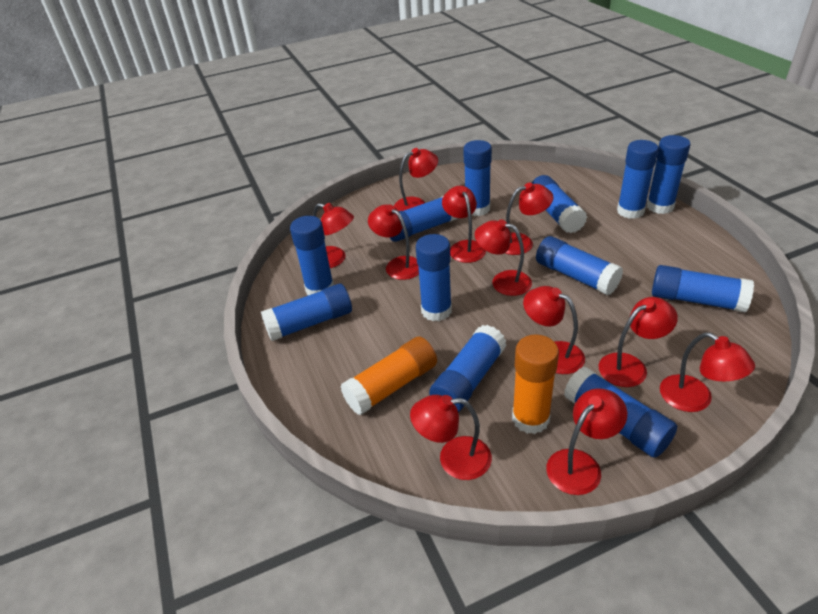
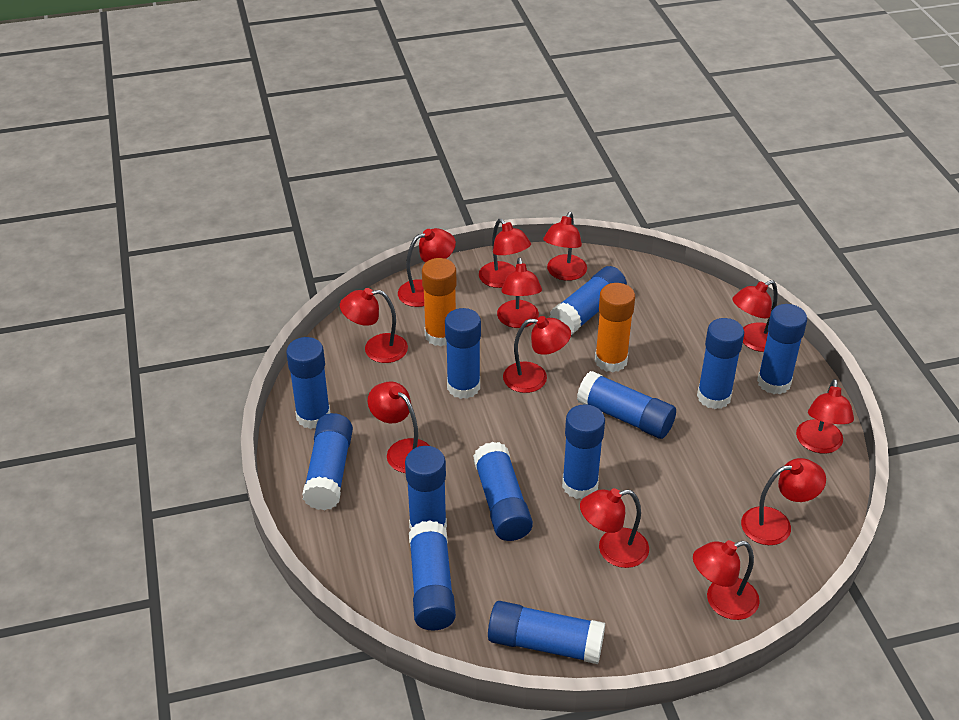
red lamp: 11 -> 12

